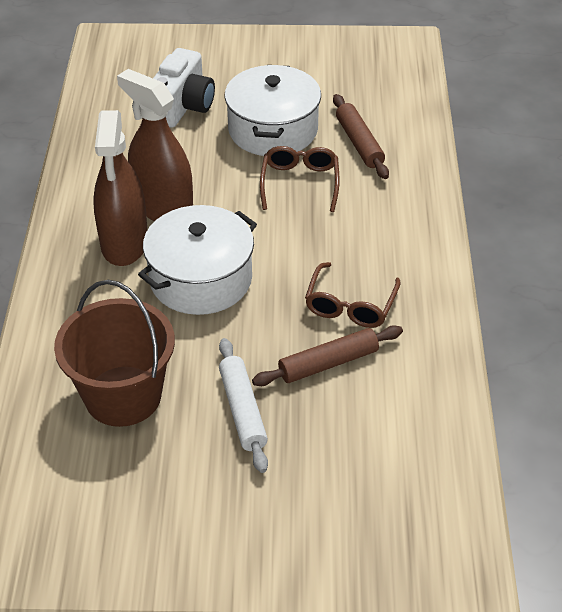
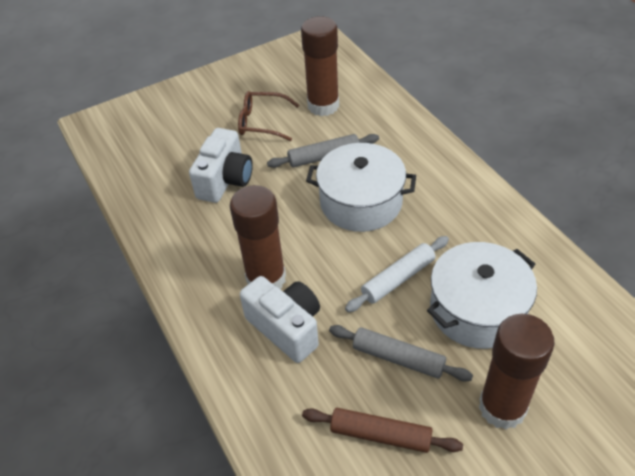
brown bucket: 1 -> 0
brown glasses: 2 -> 1
brown glue stick: 0 -> 3
brown rolling pin: 2 -> 1
brown spray bottle: 2 -> 0
grey rolling pin: 0 -> 2
white camera: 1 -> 2

